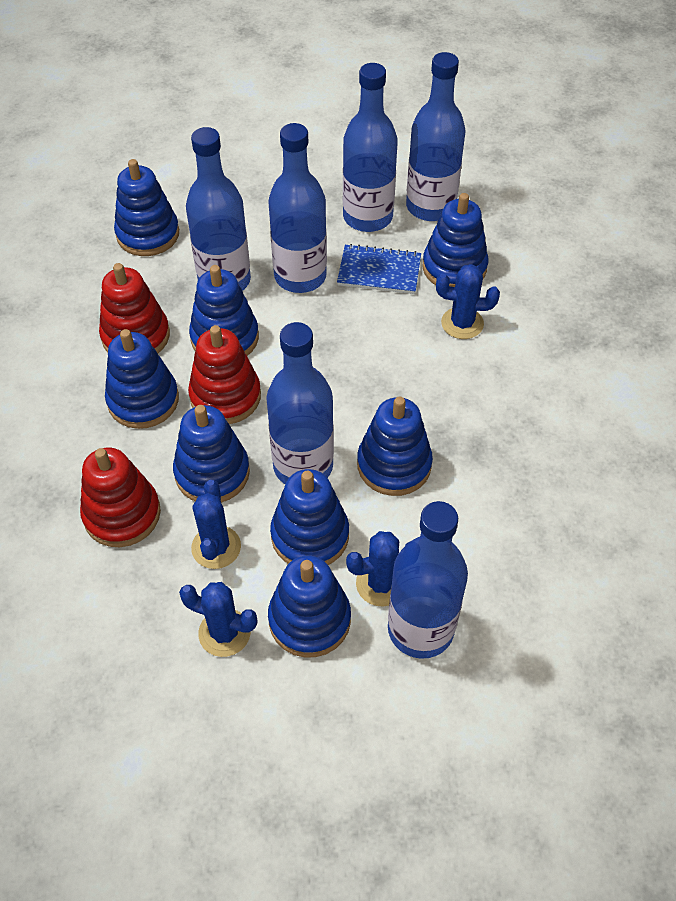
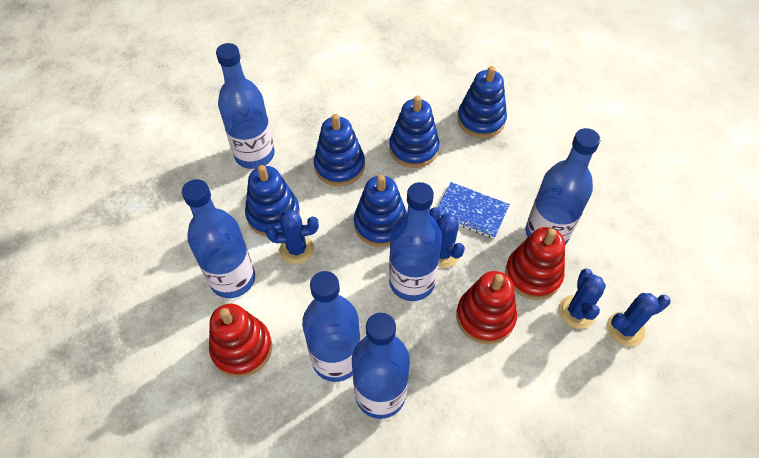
blue stacking toy: 8 -> 5

